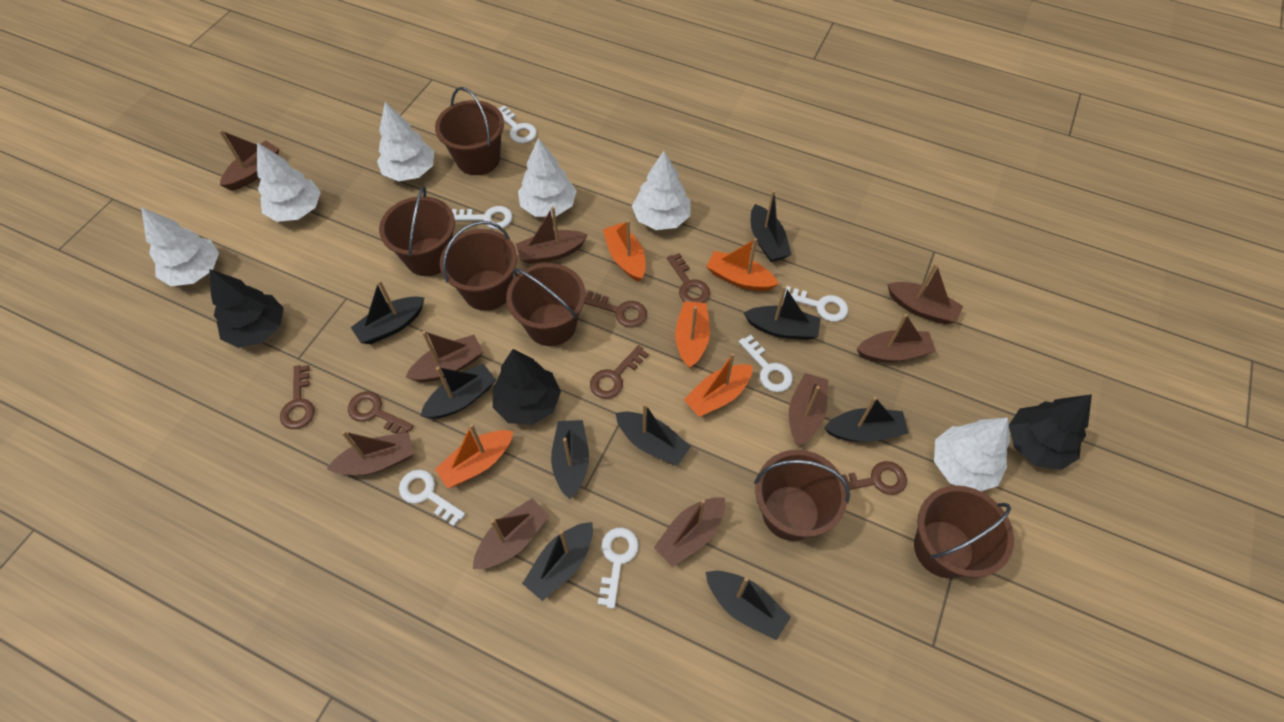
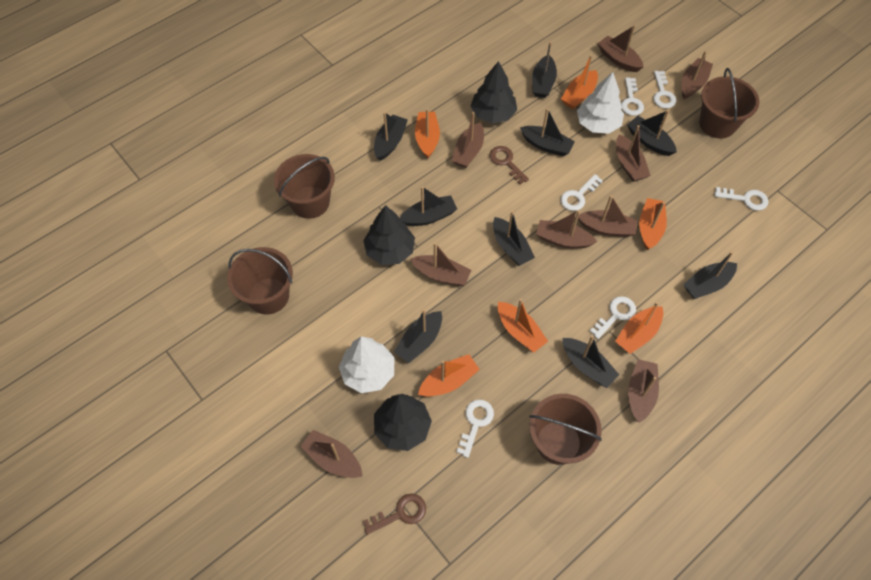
brown bucket: 6 -> 4
brown key: 6 -> 2
orange boat: 5 -> 6
white tree: 6 -> 2

